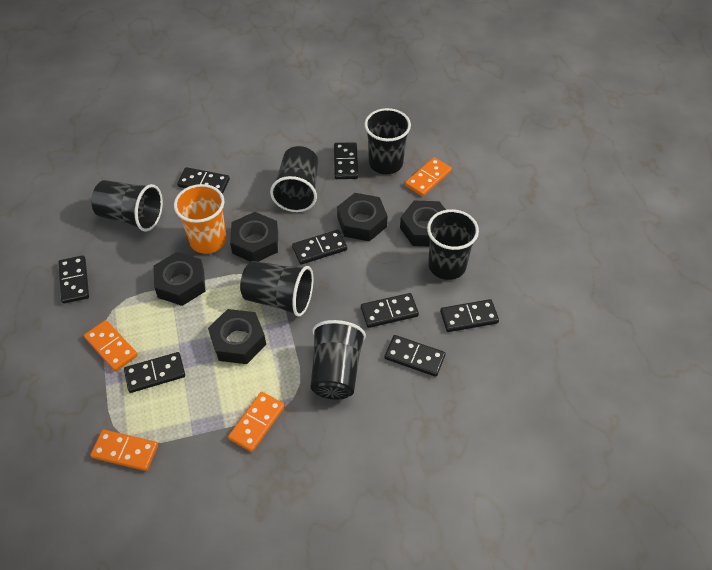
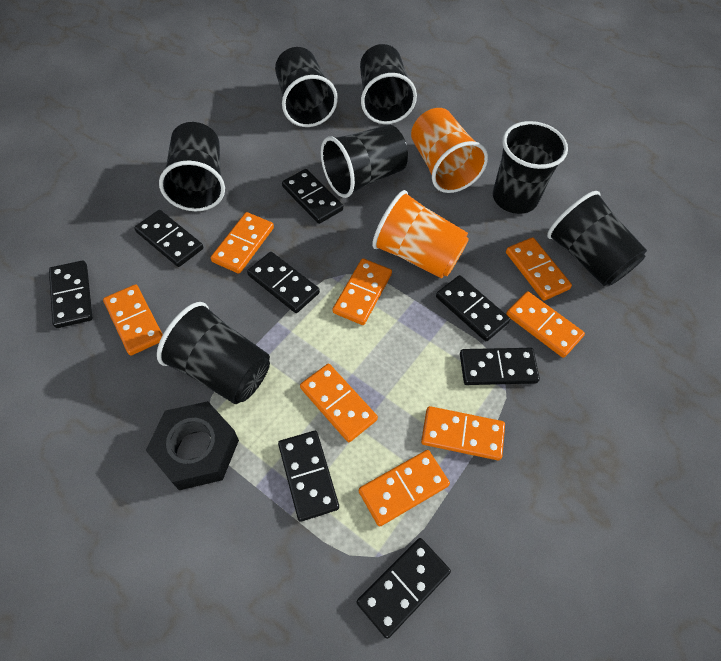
black cup: 6 -> 7
black nut: 5 -> 1
orange cup: 1 -> 2
orange domino: 4 -> 8

